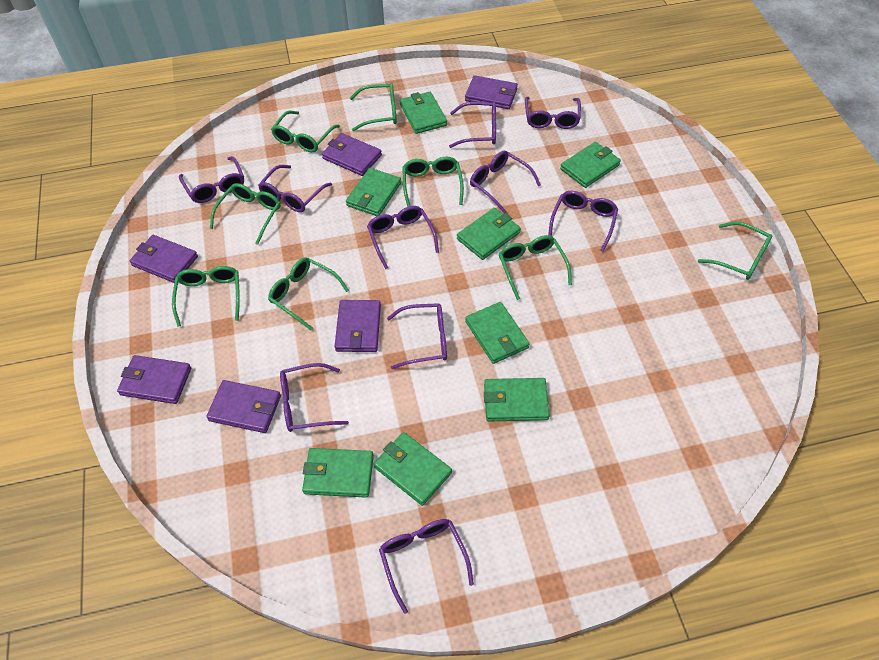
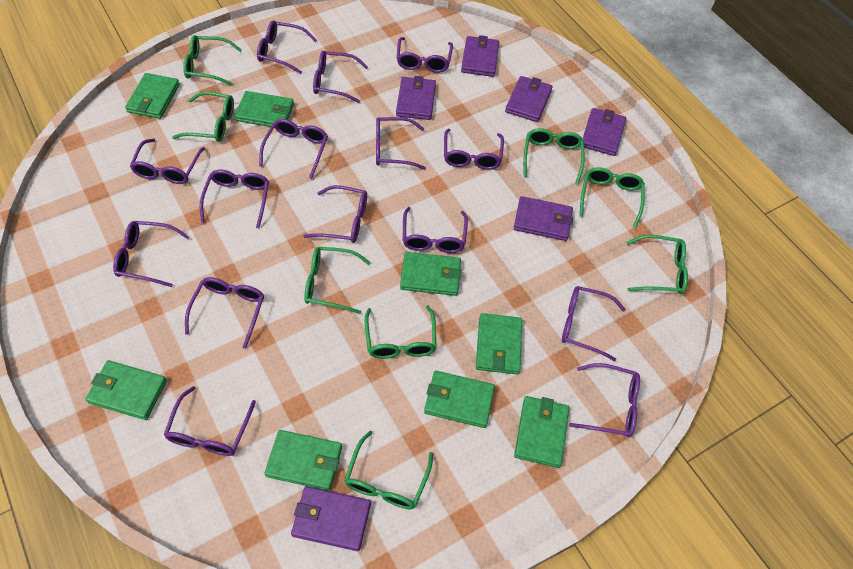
purple glasses: 10 -> 15

